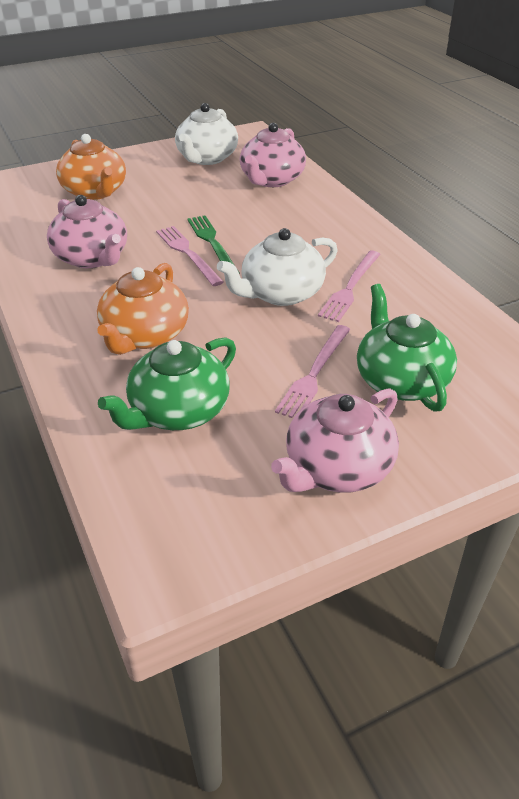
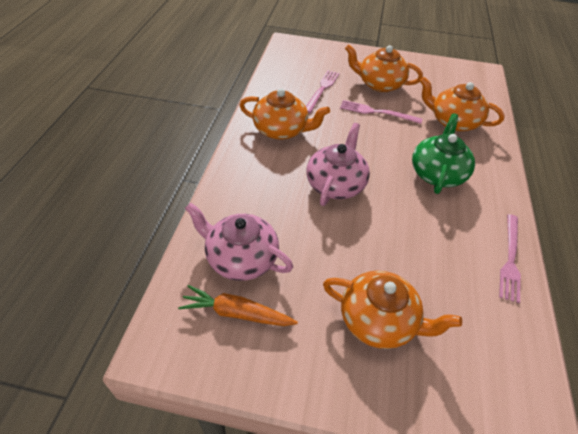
green fork: 1 -> 0
green teapot: 2 -> 1
orange carrot: 0 -> 1
orange teapot: 2 -> 4
pink teapot: 3 -> 2
white teapot: 2 -> 0

